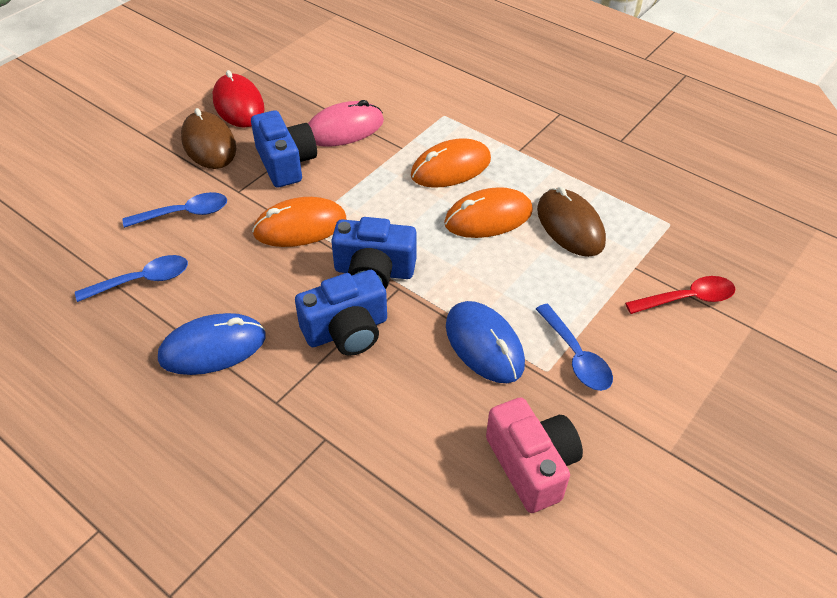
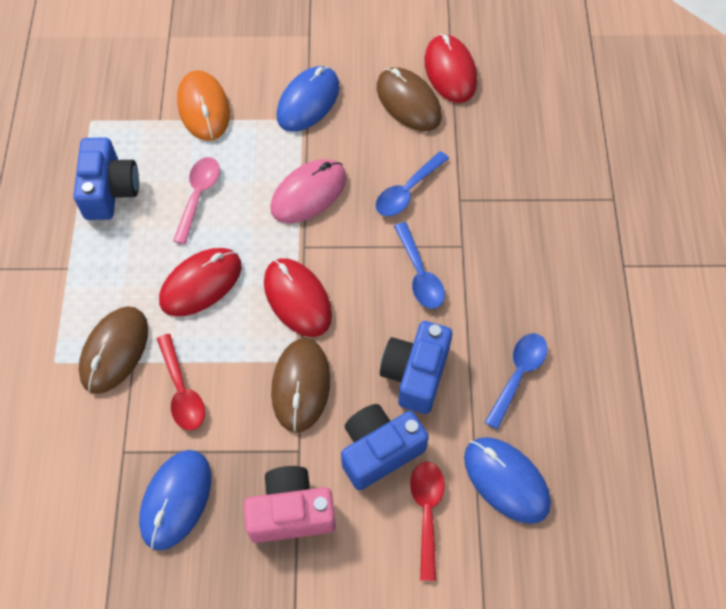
blue mouse: 2 -> 3
brown mouse: 2 -> 3
orange mouse: 3 -> 1
pink spoon: 0 -> 1
red mouse: 1 -> 3
red spoon: 1 -> 2

